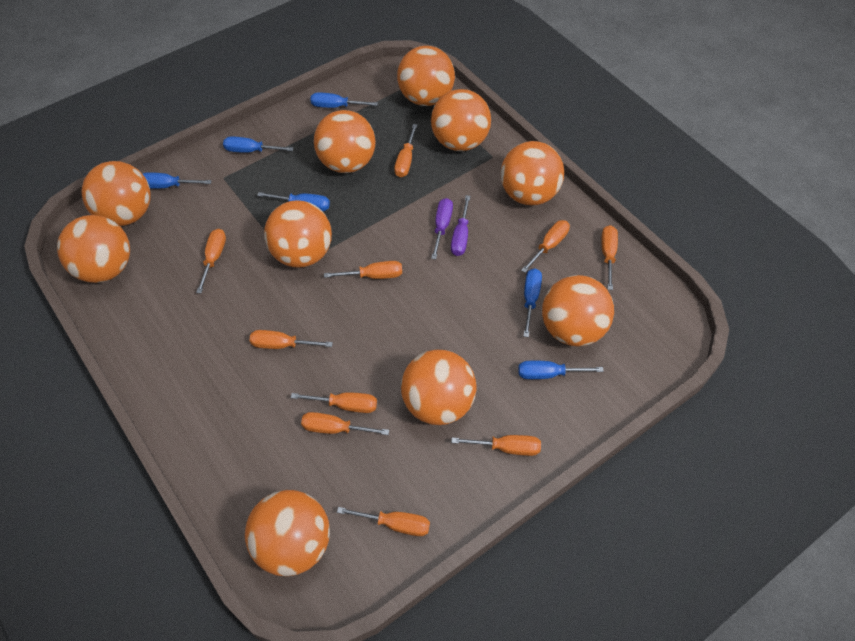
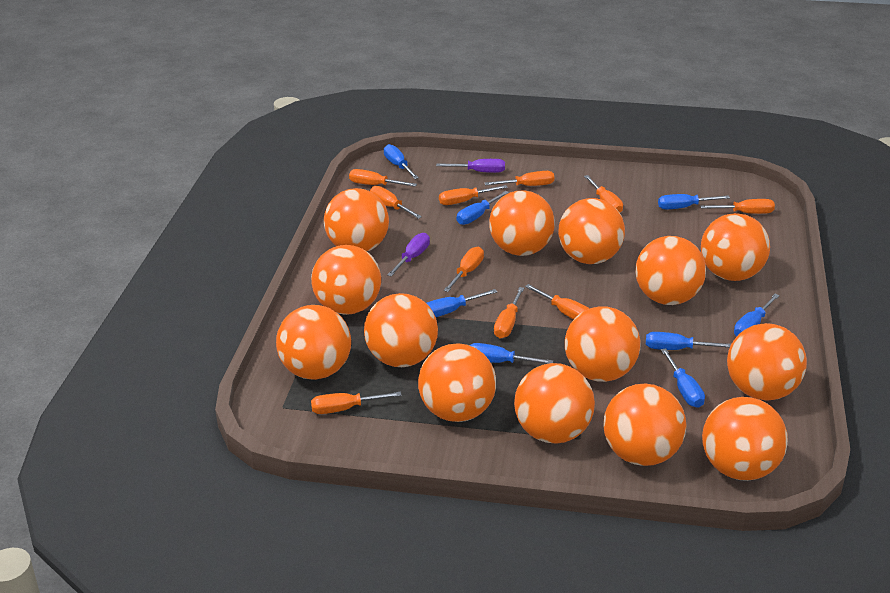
blue screwdriver: 6 -> 8
orange ball: 10 -> 14

